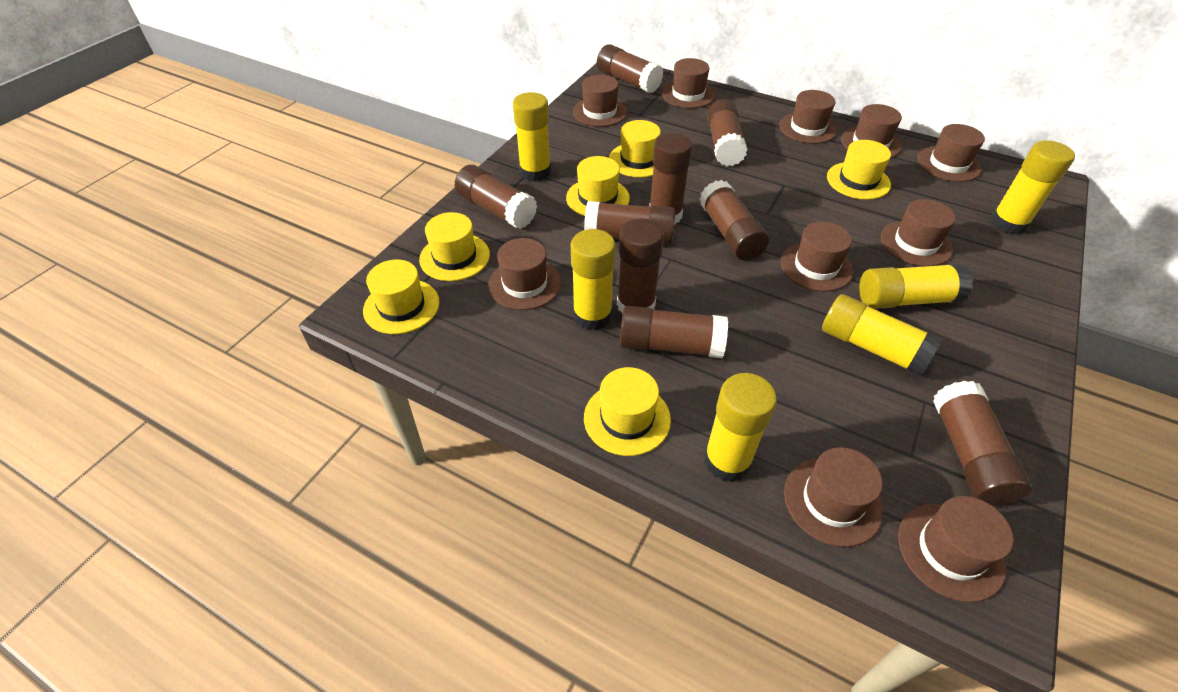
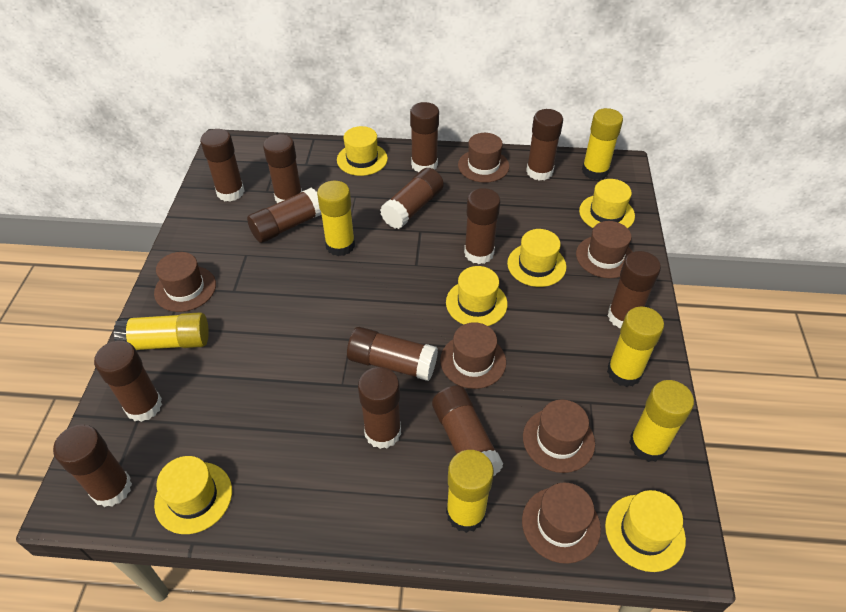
brown glue stick: 9 -> 13
brown hat: 10 -> 6

